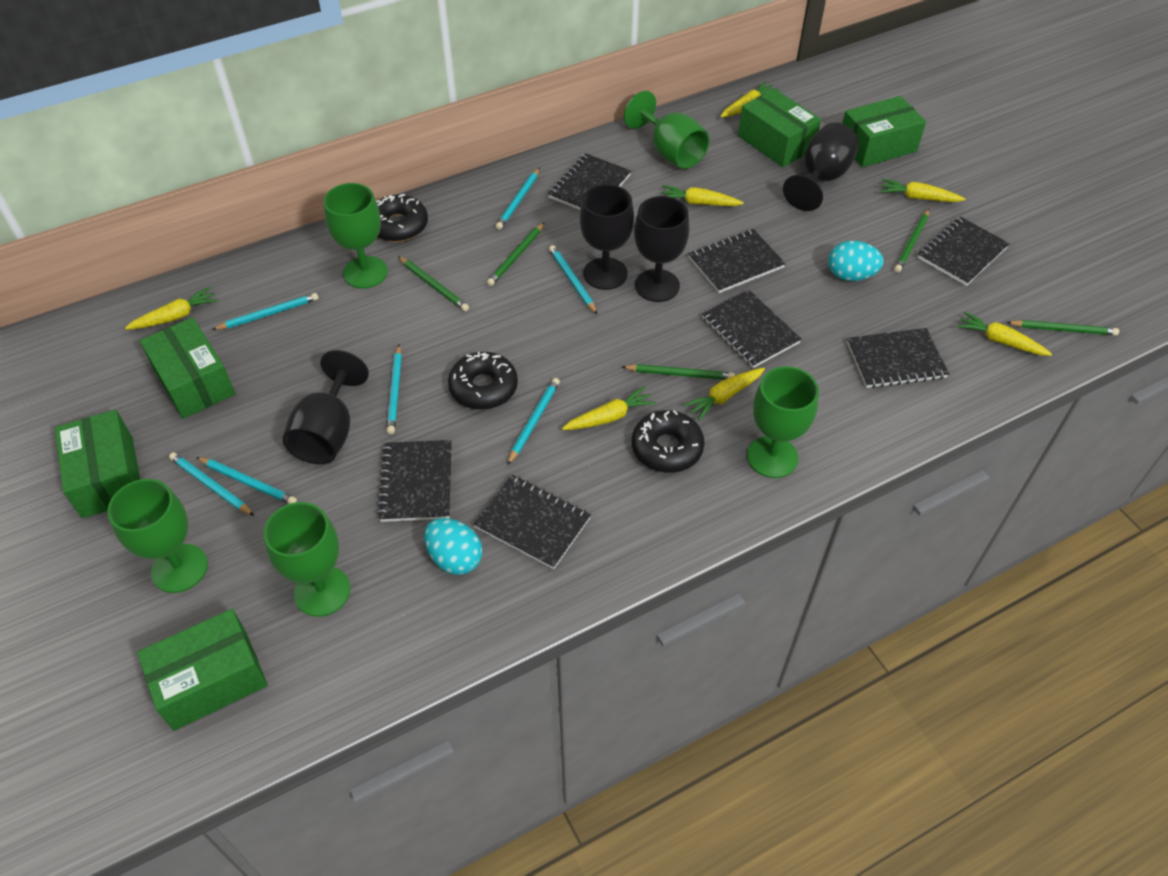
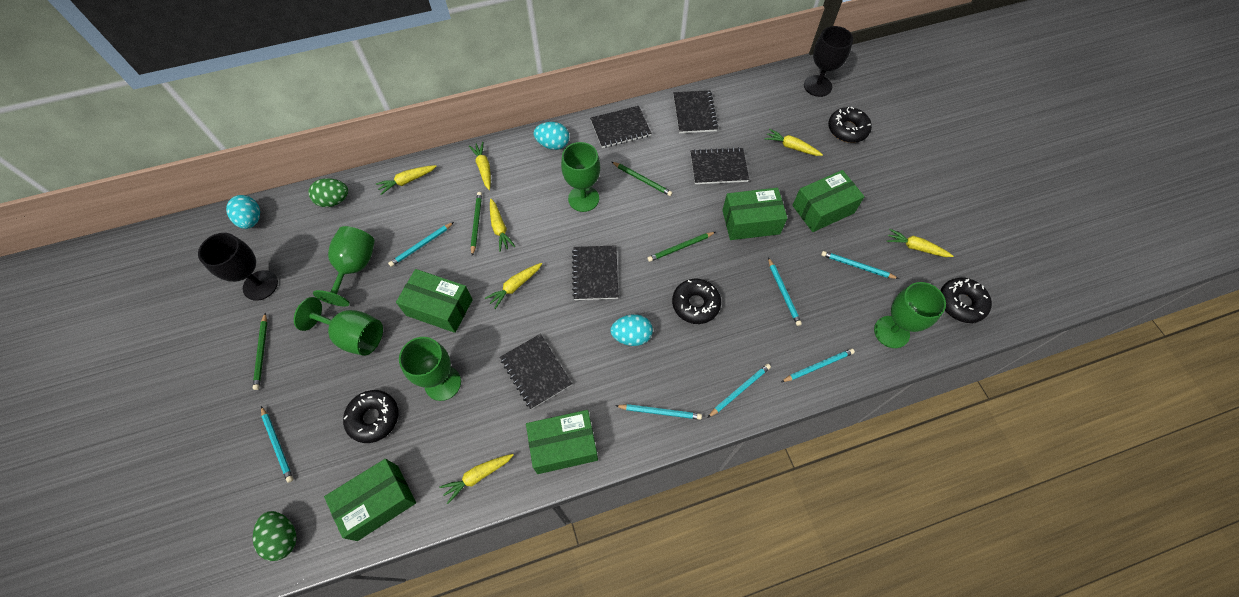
black donut: 3 -> 4
black goblet: 4 -> 2
black notebook: 7 -> 5
green egg: 0 -> 2
green pencil: 5 -> 4
turquoise egg: 2 -> 3

